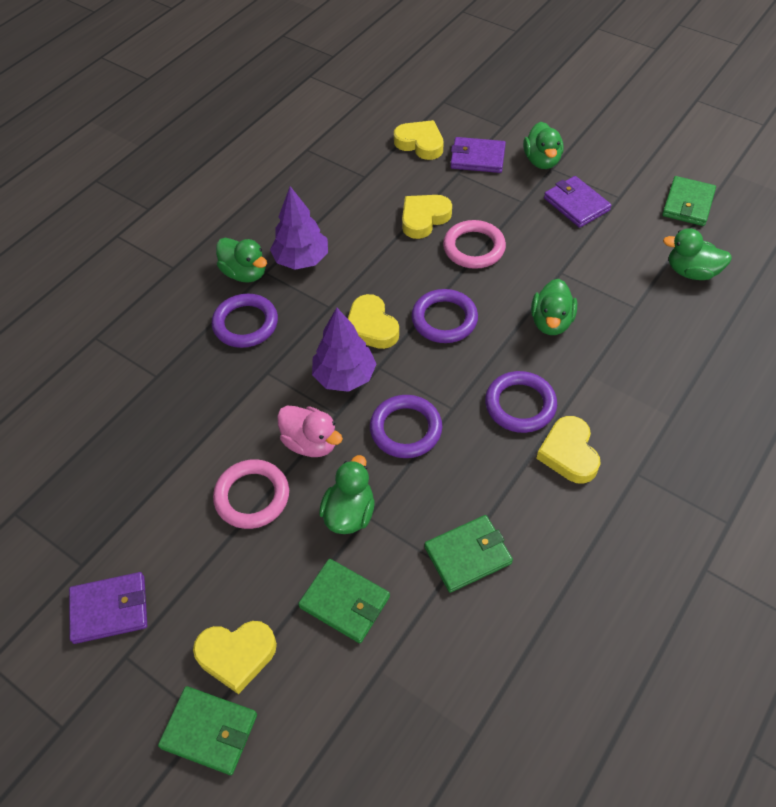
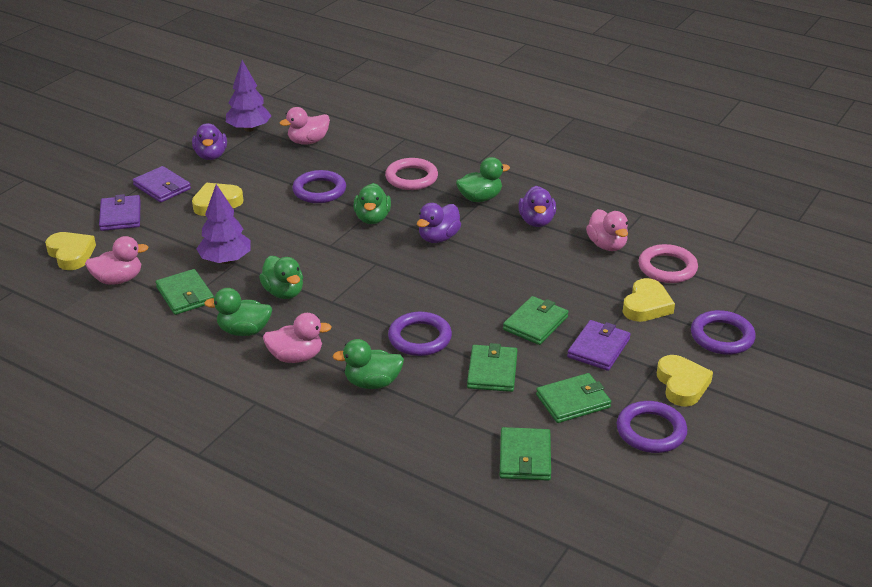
green wallet: 4 -> 5
pink duck: 1 -> 4
purple duck: 0 -> 3
yellow heart: 5 -> 4

